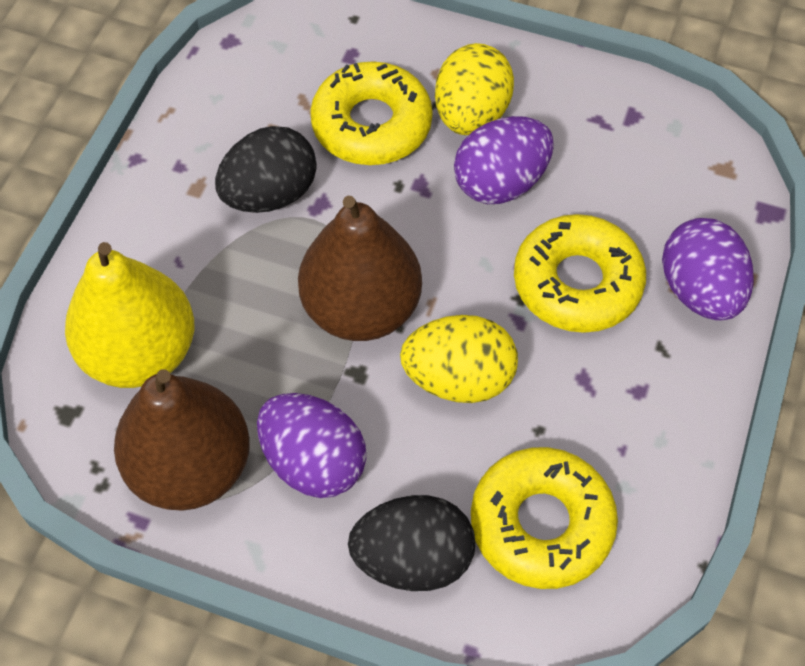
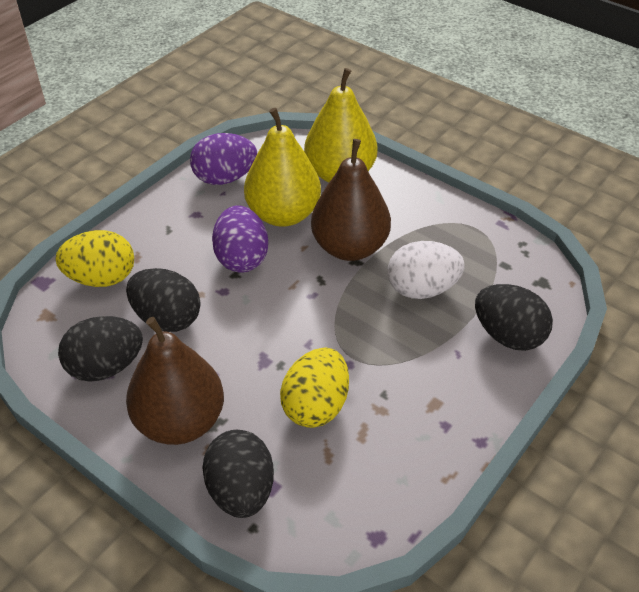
black egg: 2 -> 4
purple egg: 3 -> 2
white egg: 0 -> 1
yellow donut: 3 -> 0
yellow pear: 1 -> 2

